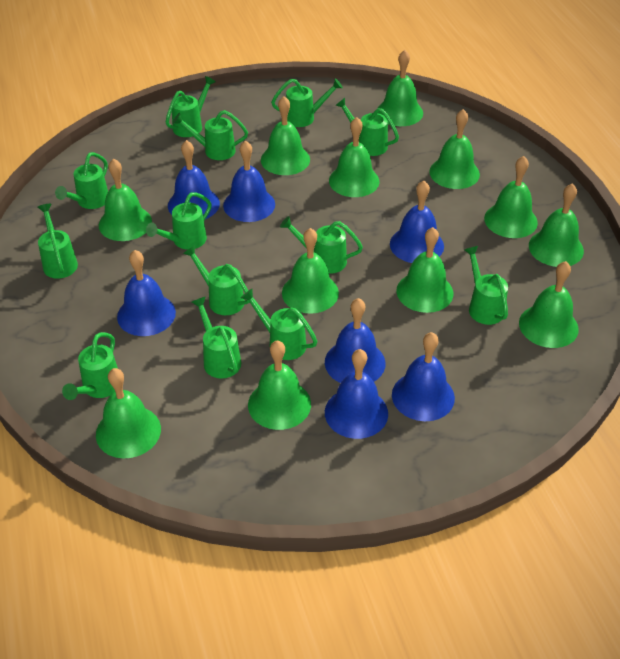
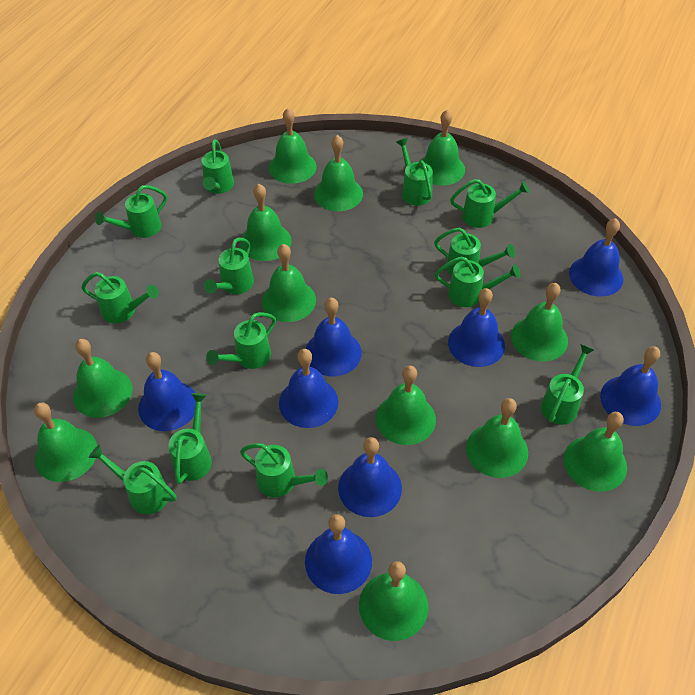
blue bell: 7 -> 8

